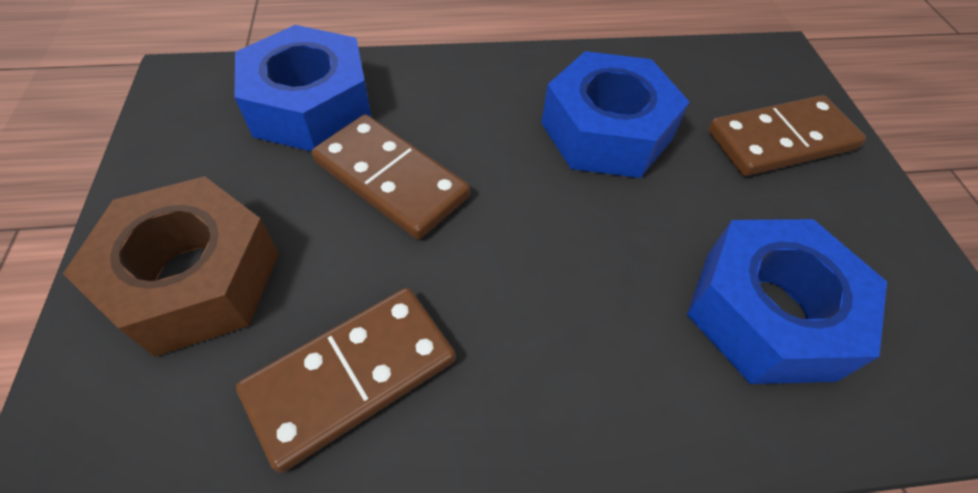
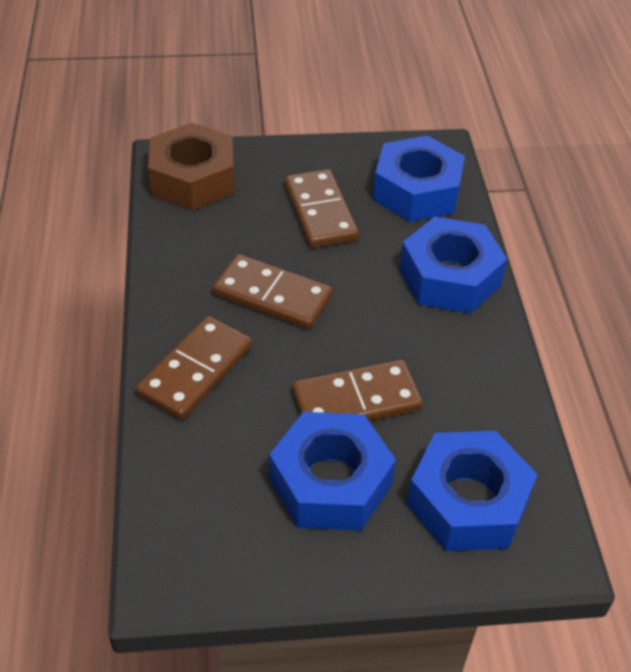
blue nut: 3 -> 4
brown domino: 3 -> 4

